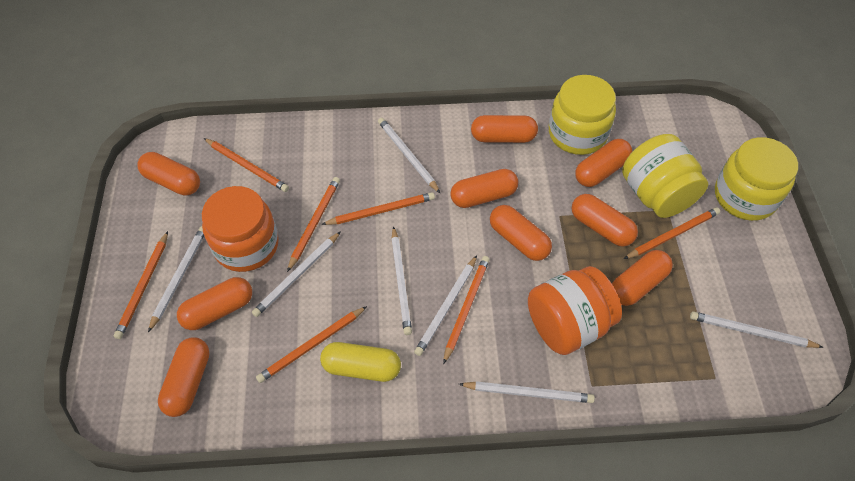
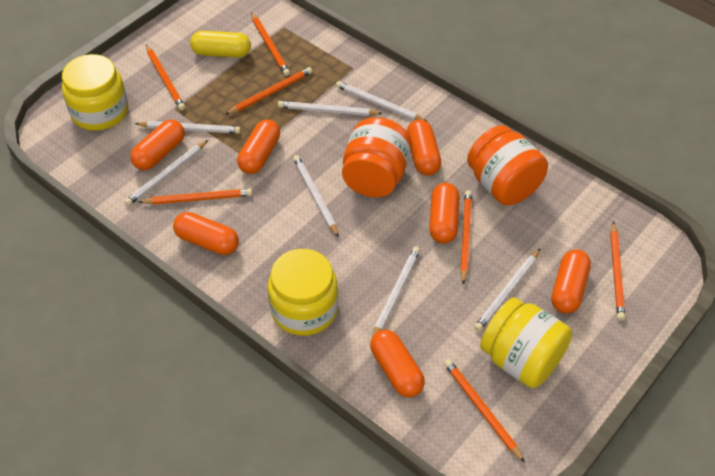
orange capsule: 9 -> 7

